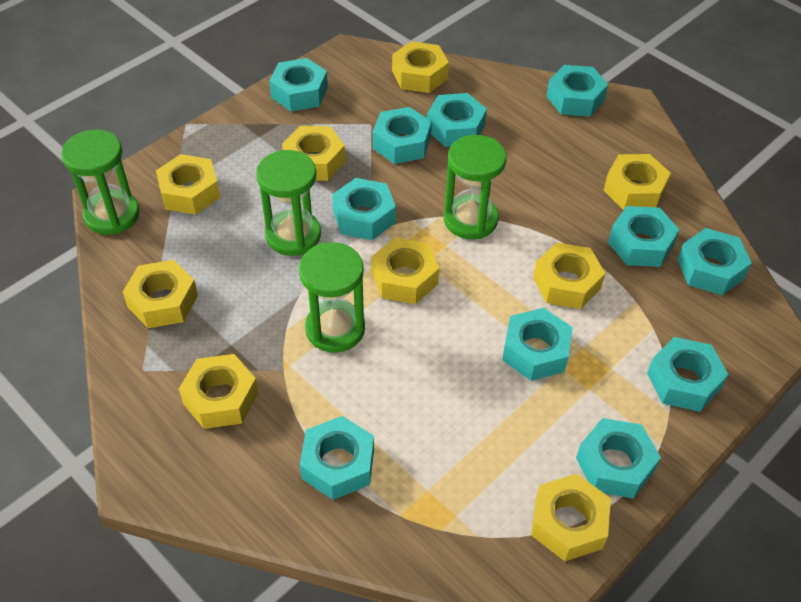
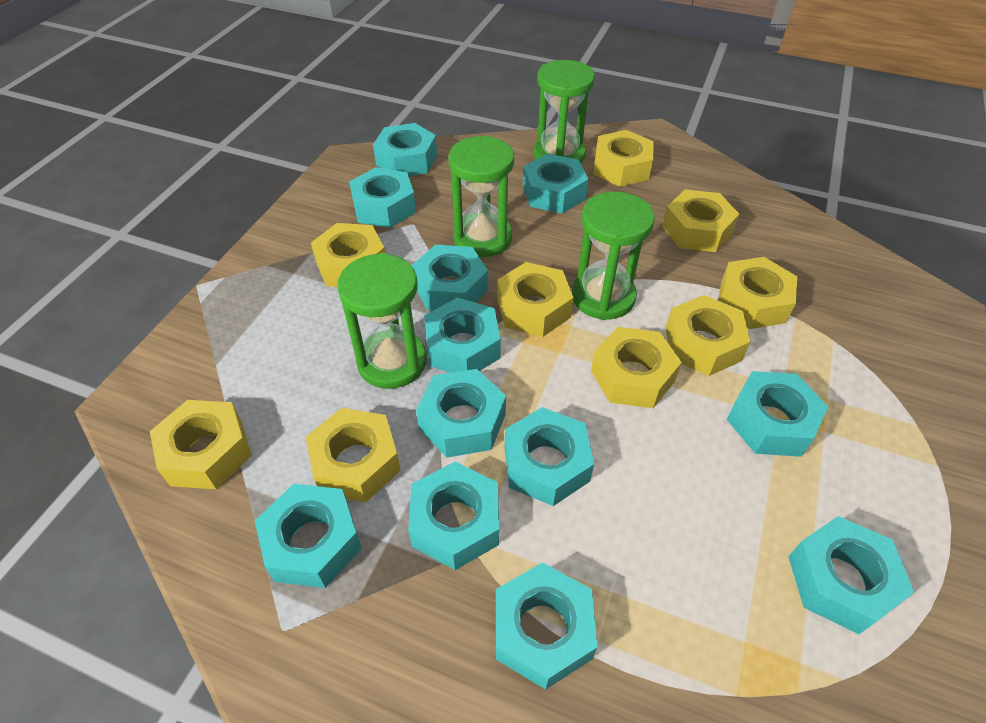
turquoise nut: 11 -> 12

